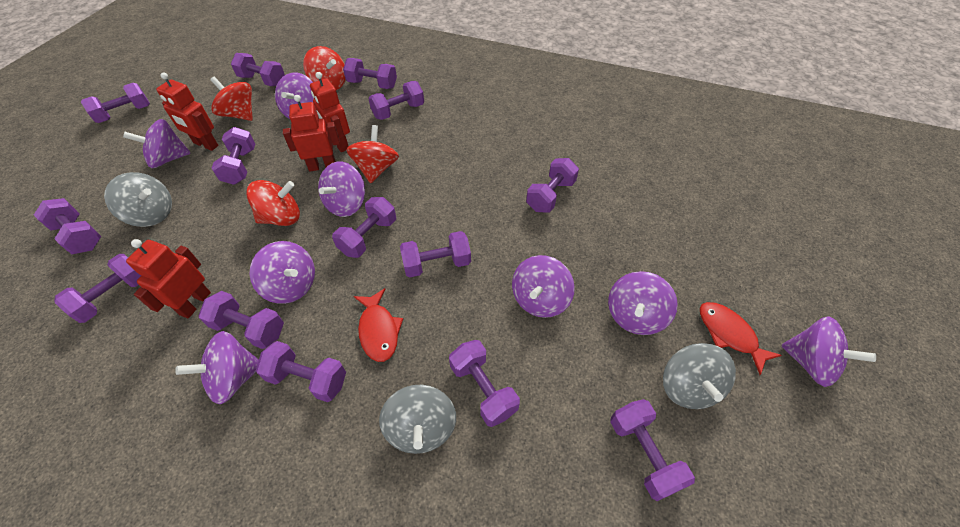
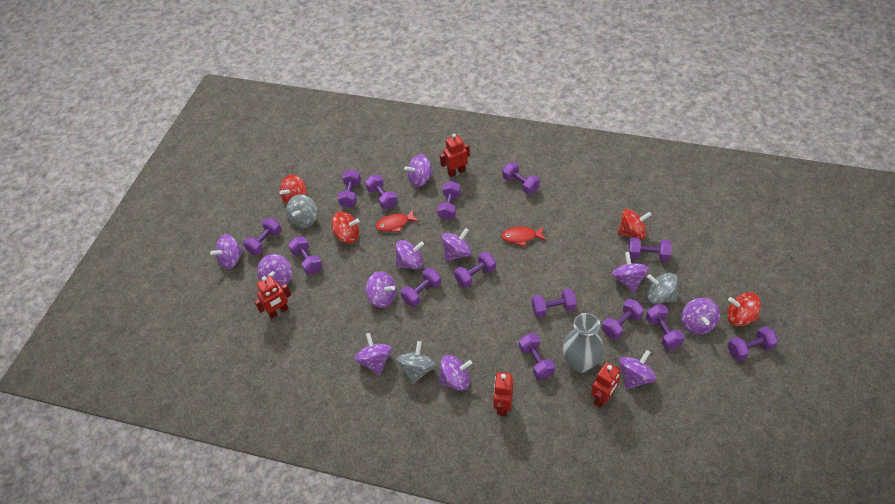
grey vase: 0 -> 1
purple spinning top: 8 -> 11

